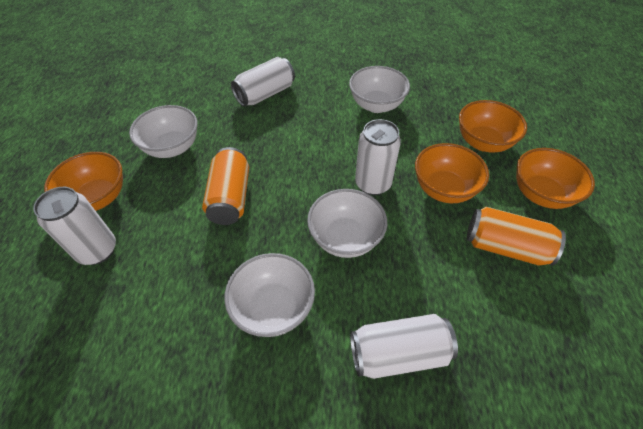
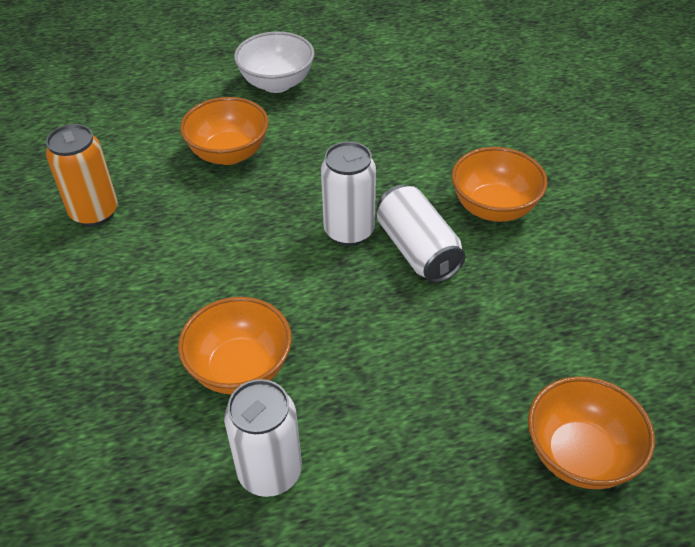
orange can: 2 -> 1
white bowl: 4 -> 1
white can: 4 -> 3

